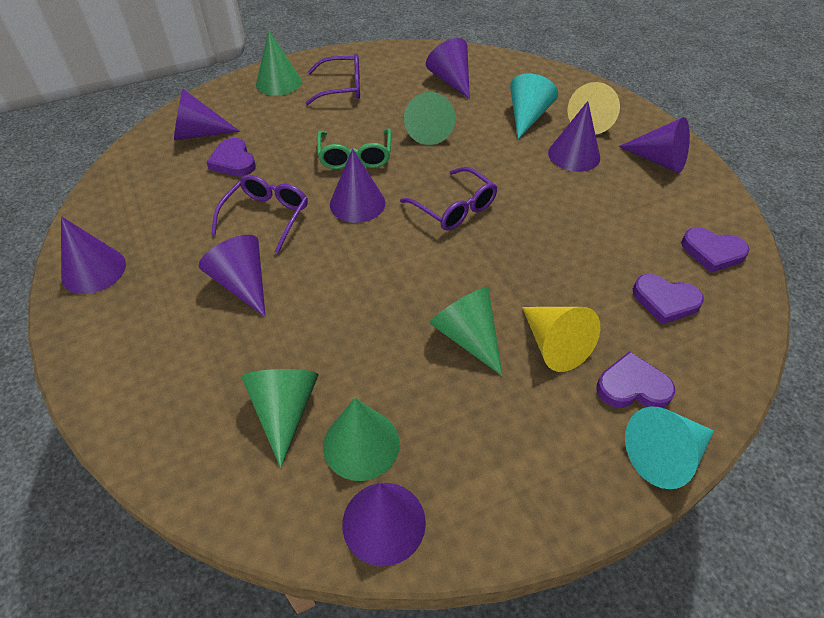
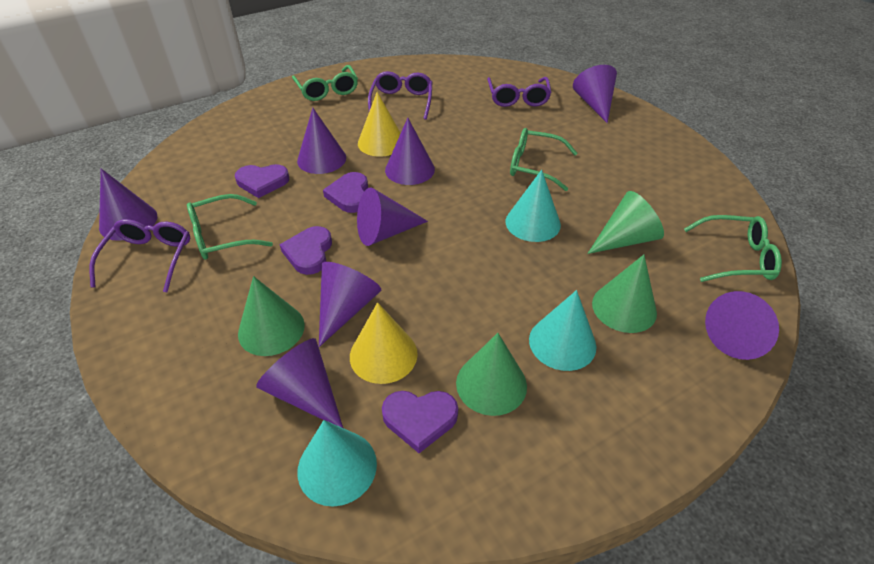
green cone: 5 -> 4
green glasses: 1 -> 4
turquoise cone: 2 -> 3

